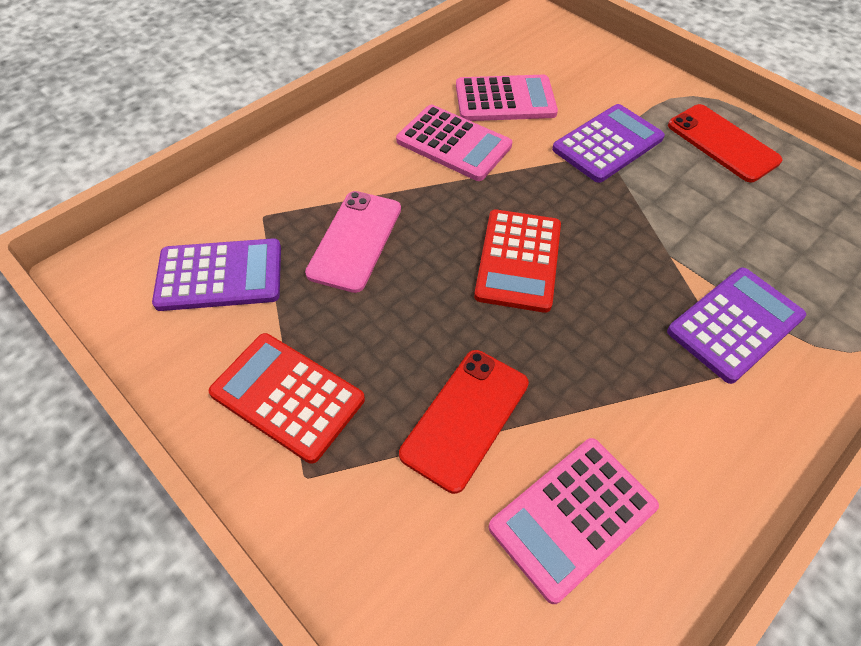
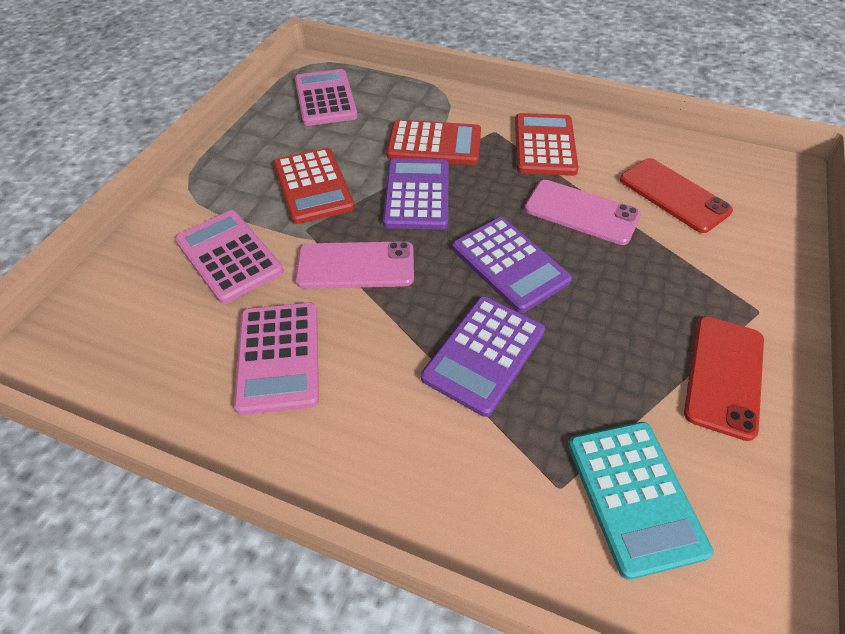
pink phone: 1 -> 2
red calculator: 2 -> 3
turquoise calculator: 0 -> 1

